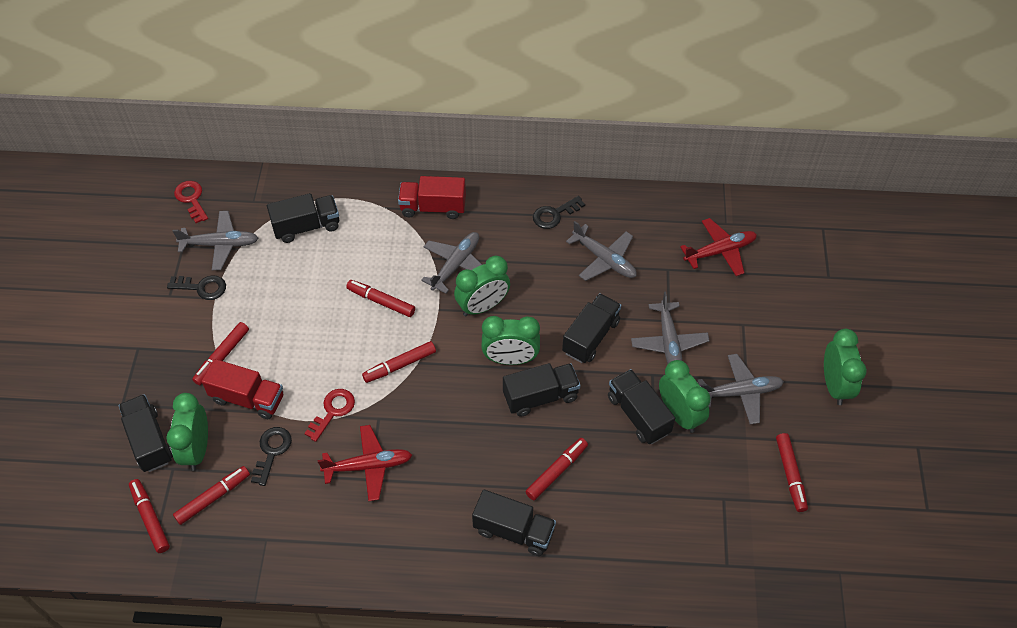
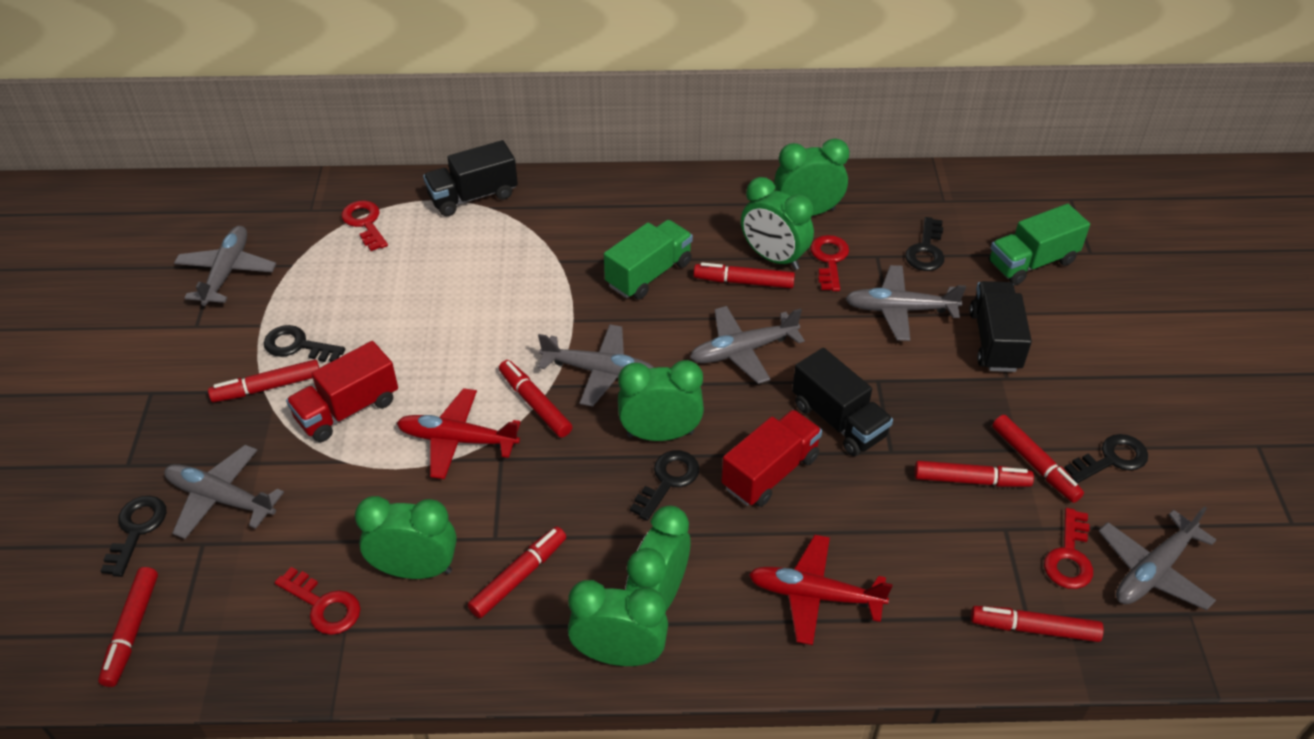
black key: 3 -> 5
black truck: 6 -> 3
green clock: 5 -> 6
green truck: 0 -> 2
grey plane: 5 -> 6
red key: 2 -> 4
red marker: 7 -> 8

